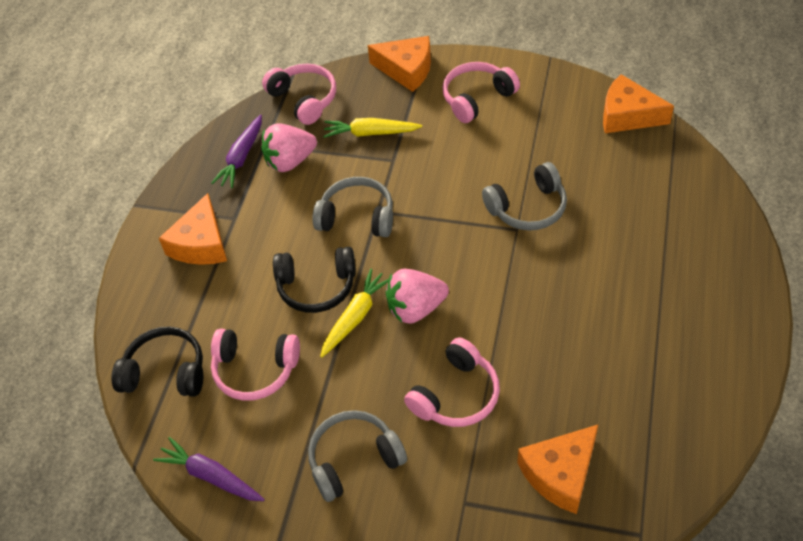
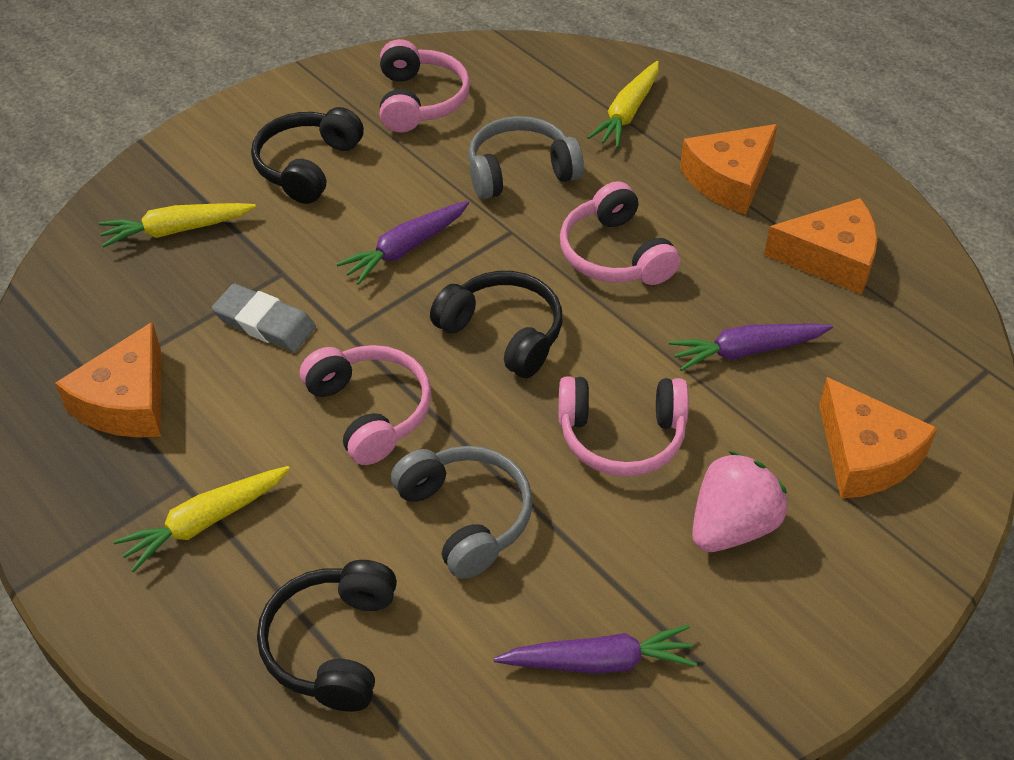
black headphones: 2 -> 3
grey eraser: 0 -> 1
grey headphones: 3 -> 2
pink strawberry: 2 -> 1
purple carrot: 2 -> 3
yellow carrot: 2 -> 3

